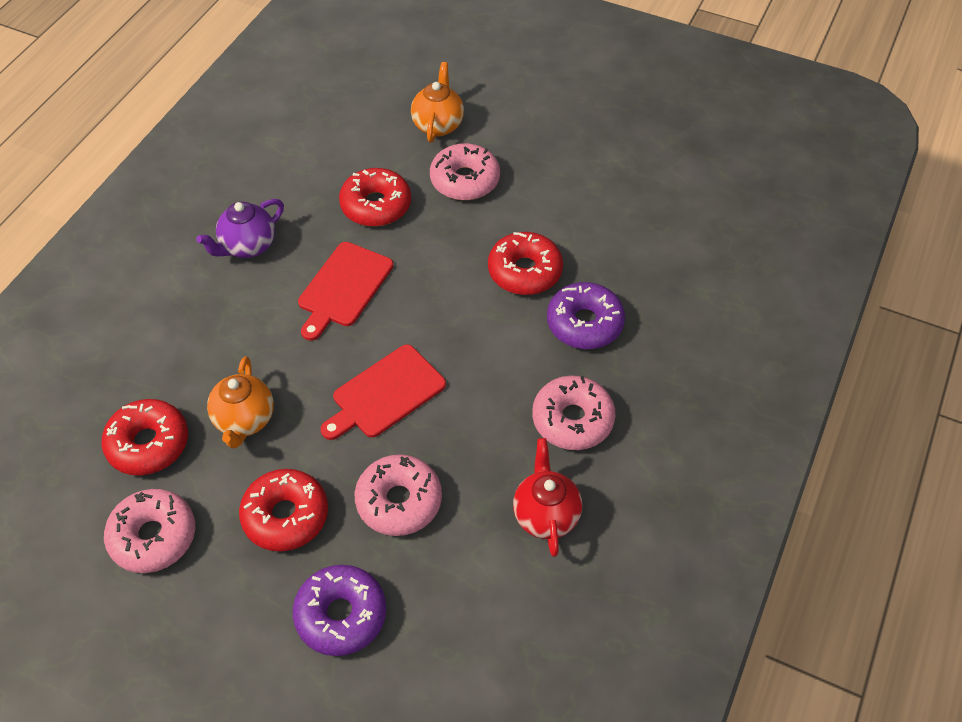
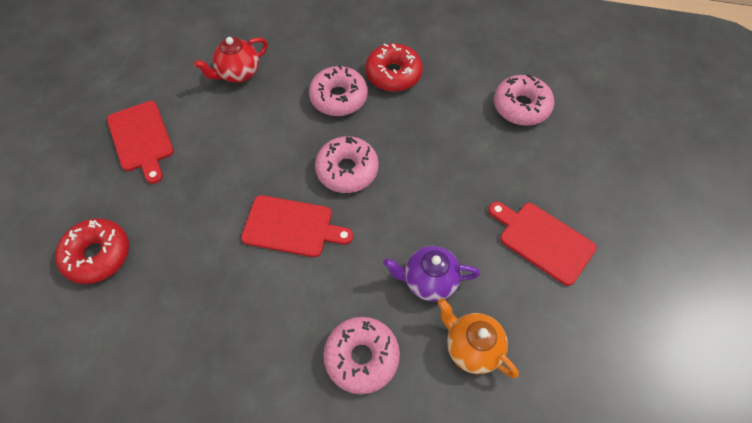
orange teapot: 2 -> 1
purple donut: 2 -> 0
red cutting board: 2 -> 3
red donut: 4 -> 2

